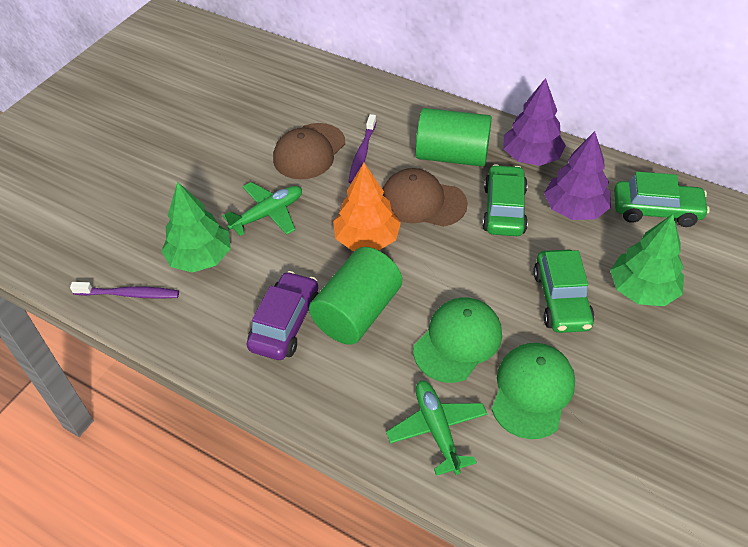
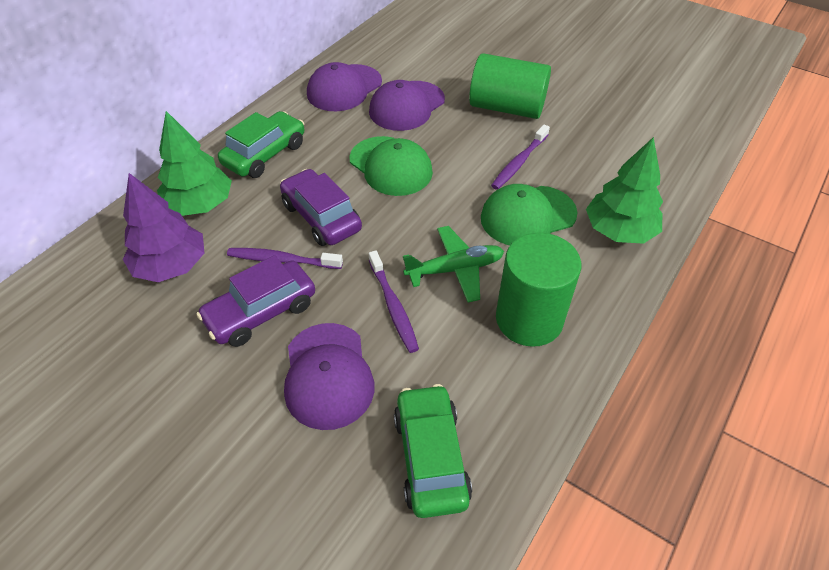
brown cap: 2 -> 0
green car: 3 -> 2
green plane: 2 -> 1
orange tree: 1 -> 0
purple cap: 0 -> 3
purple car: 1 -> 2
purple toothbrush: 2 -> 3
purple tree: 2 -> 1

